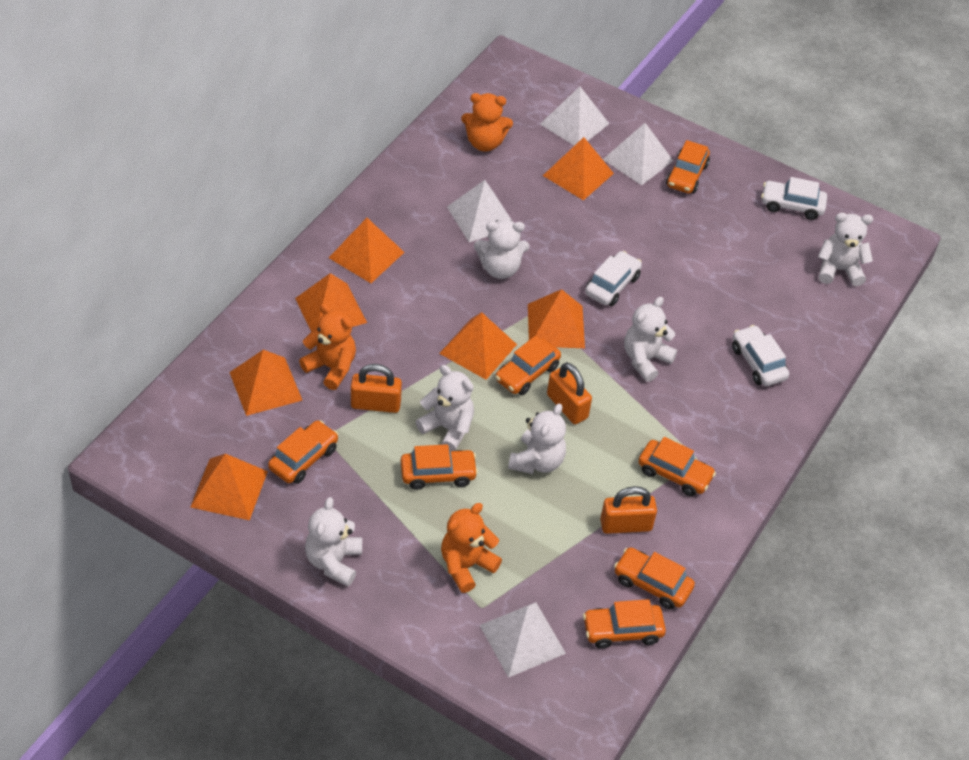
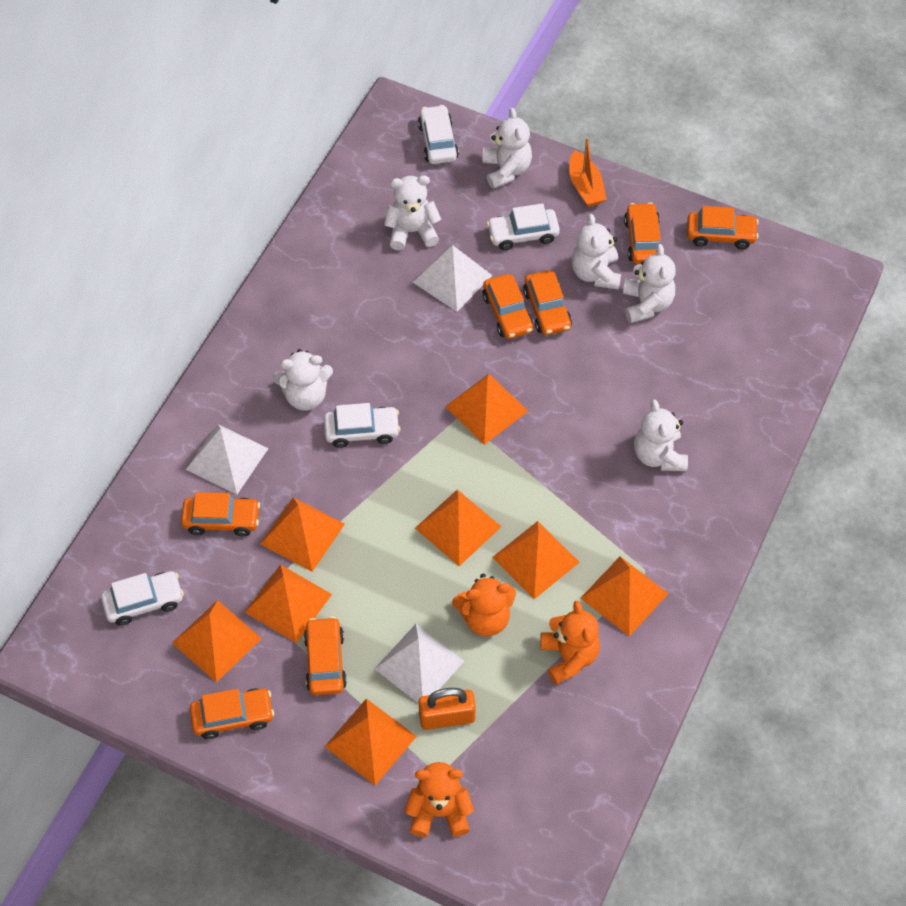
orange boat: 0 -> 1
orange padlock: 3 -> 1
orange pyramid: 7 -> 8
white car: 3 -> 4
white pyramid: 4 -> 3

